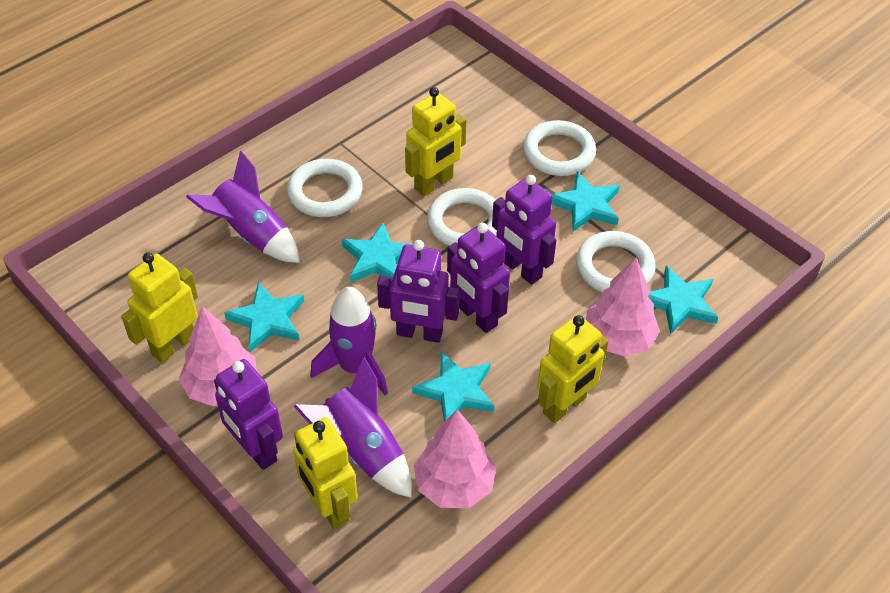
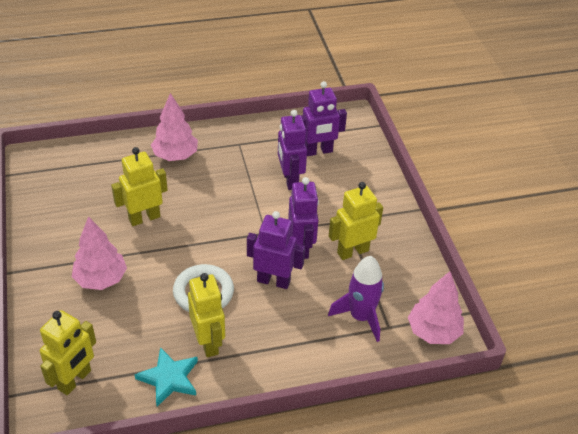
purple rocket: 3 -> 1
turquoise star: 5 -> 1
white ring: 4 -> 1

